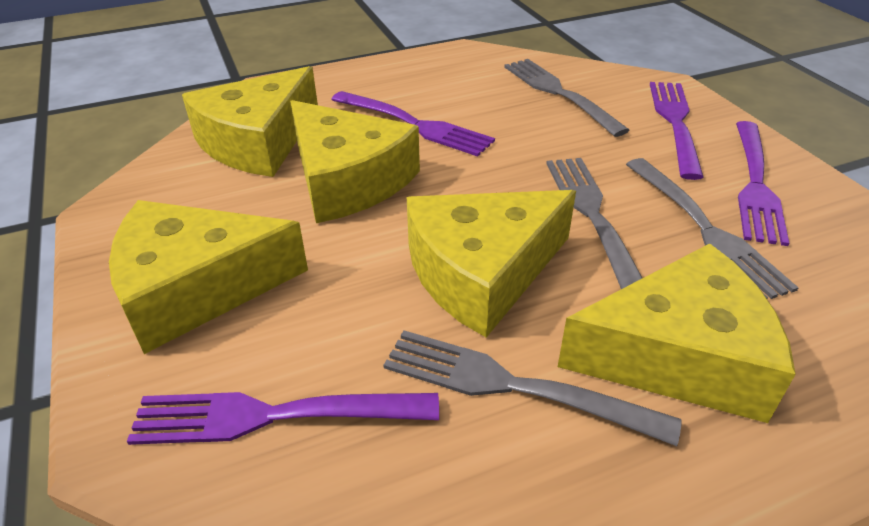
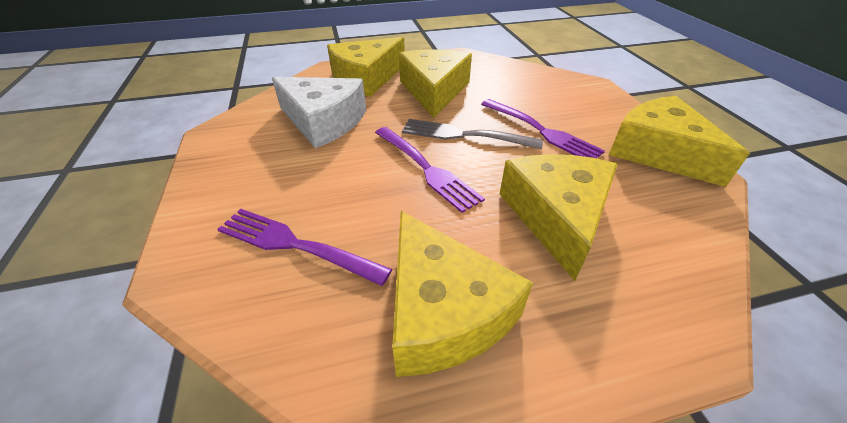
grey fork: 4 -> 1
purple fork: 4 -> 3
white cheese: 0 -> 1

